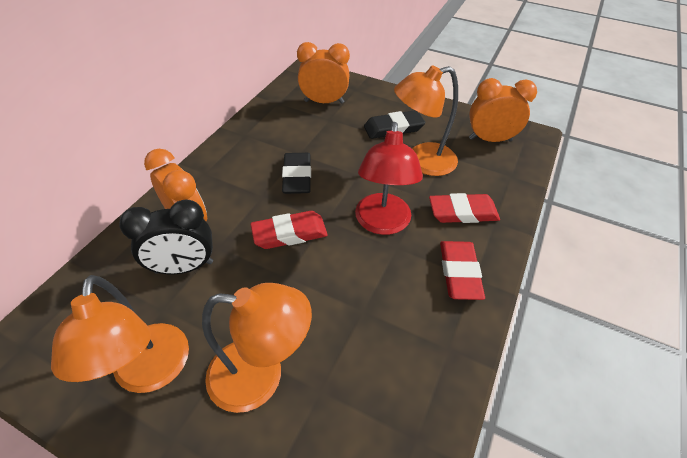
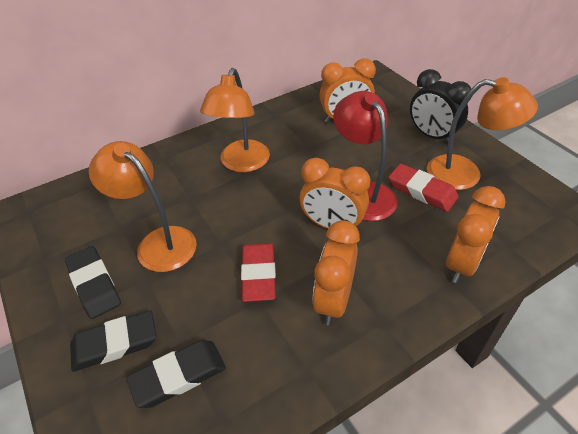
black eraser: 2 -> 3
orange clock: 3 -> 4
red eraser: 3 -> 2

